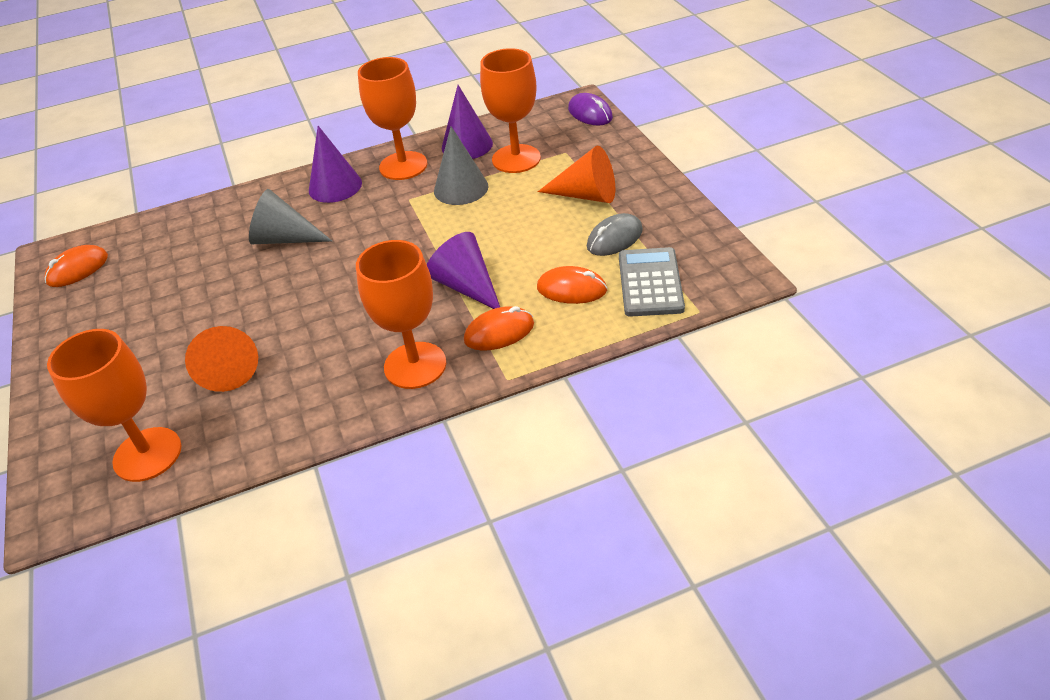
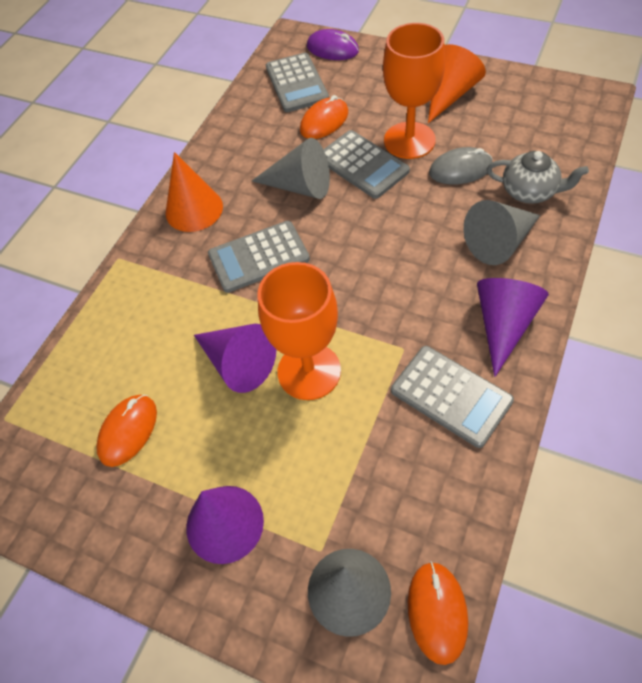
grey calculator: 1 -> 4
grey cone: 2 -> 3
grey teapot: 0 -> 1
orange goblet: 4 -> 2

